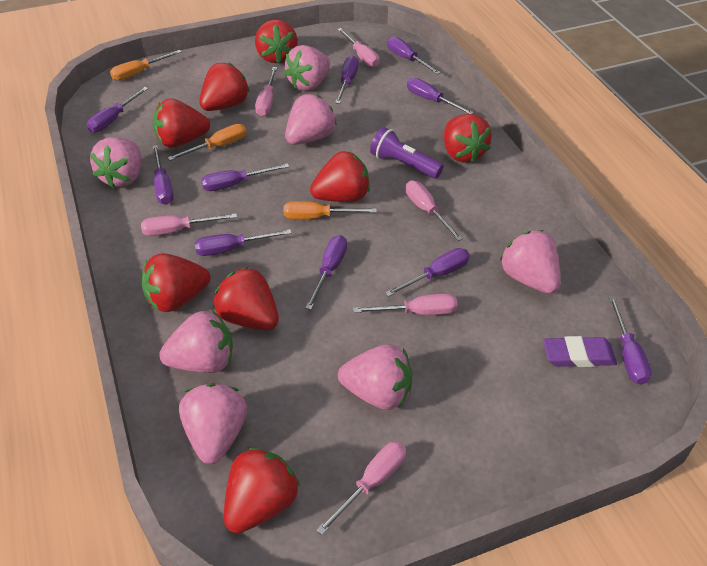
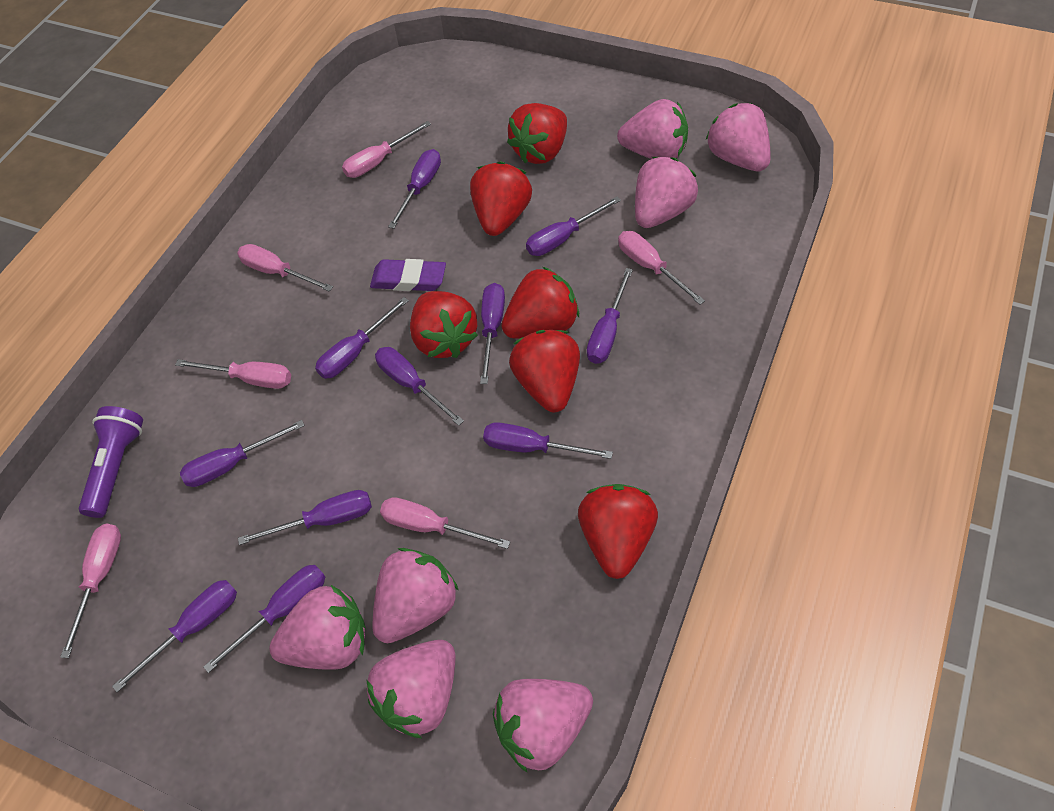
orange screwdriver: 3 -> 0
purple screwdriver: 10 -> 11
red strawberry: 8 -> 6

